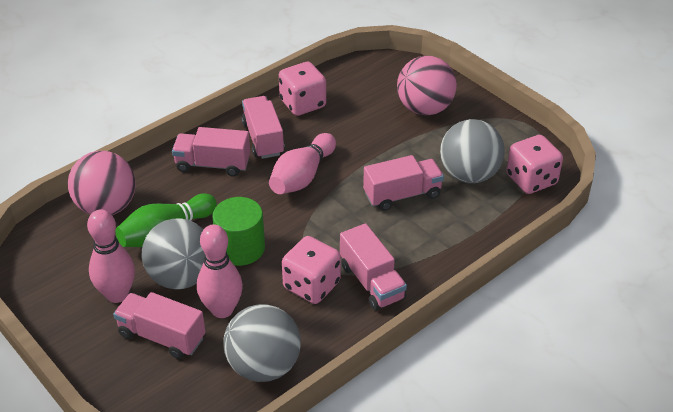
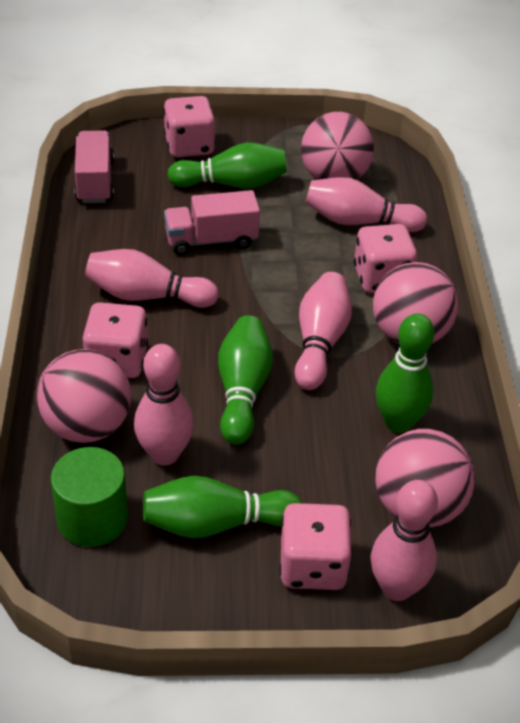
green bowling pin: 1 -> 4
grey ball: 3 -> 0
pink ball: 2 -> 4
pink bowling pin: 3 -> 5
pink dice: 3 -> 4
pink truck: 5 -> 2

